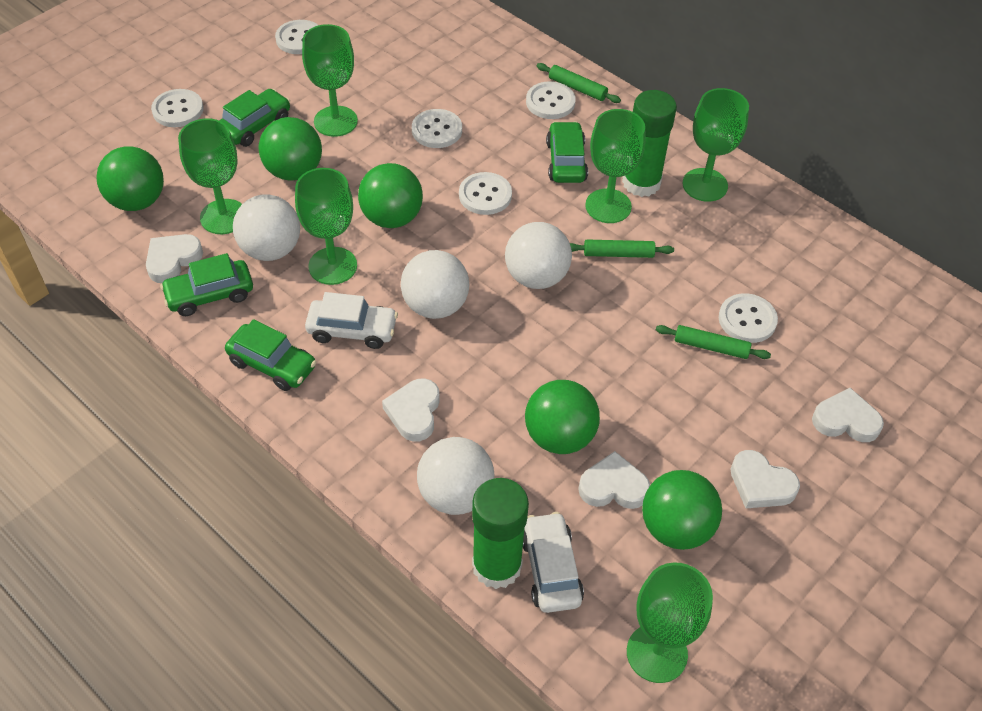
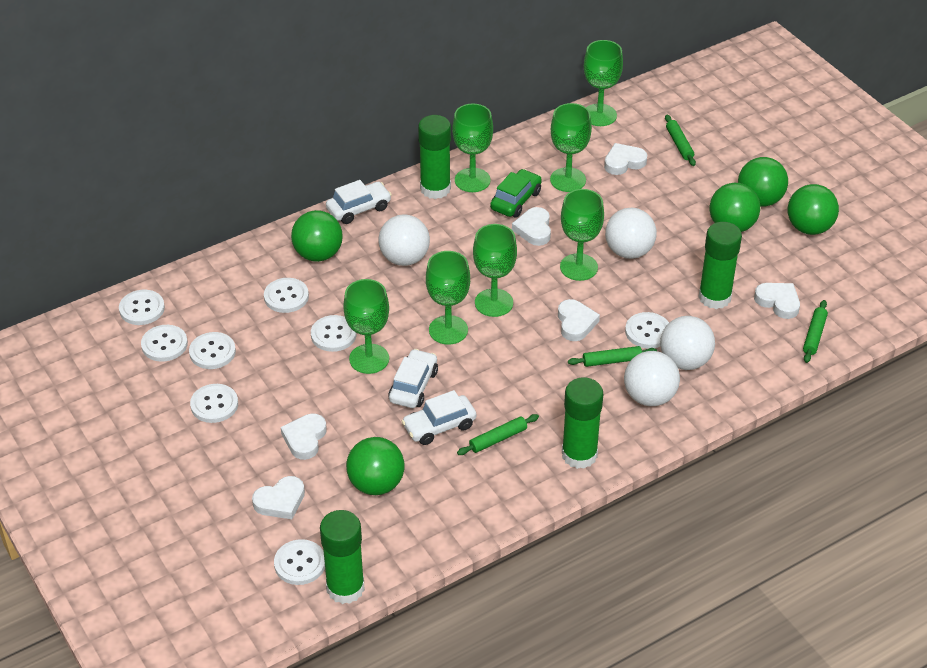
green car: 4 -> 1
green glue stick: 2 -> 4
green goblet: 6 -> 7
green rolling pin: 3 -> 4
white button: 6 -> 8
white car: 2 -> 3
white heart: 5 -> 6

